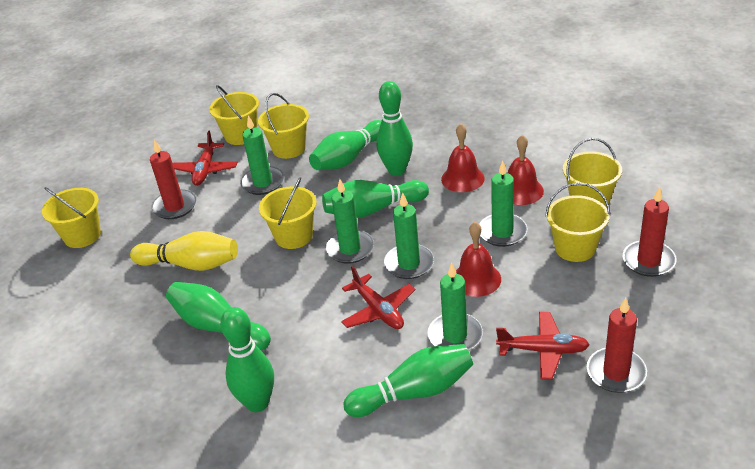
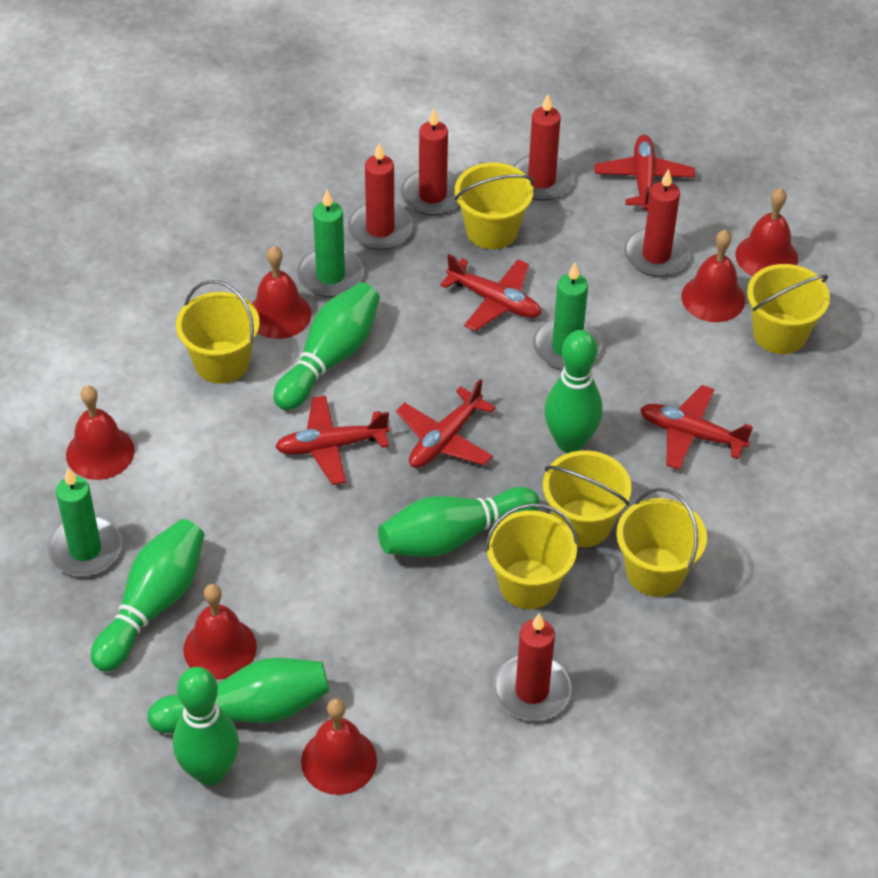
green candle: 5 -> 3
red bell: 3 -> 6
red candle: 3 -> 5
red plane: 3 -> 5
yellow bowling pin: 1 -> 0

